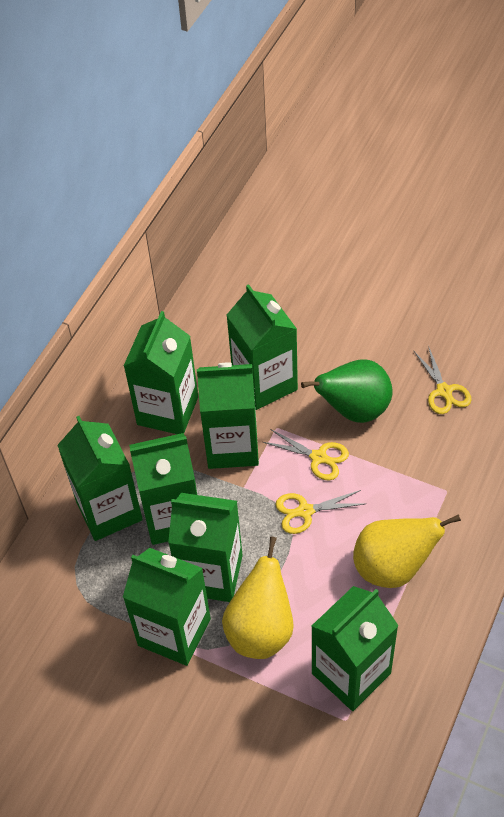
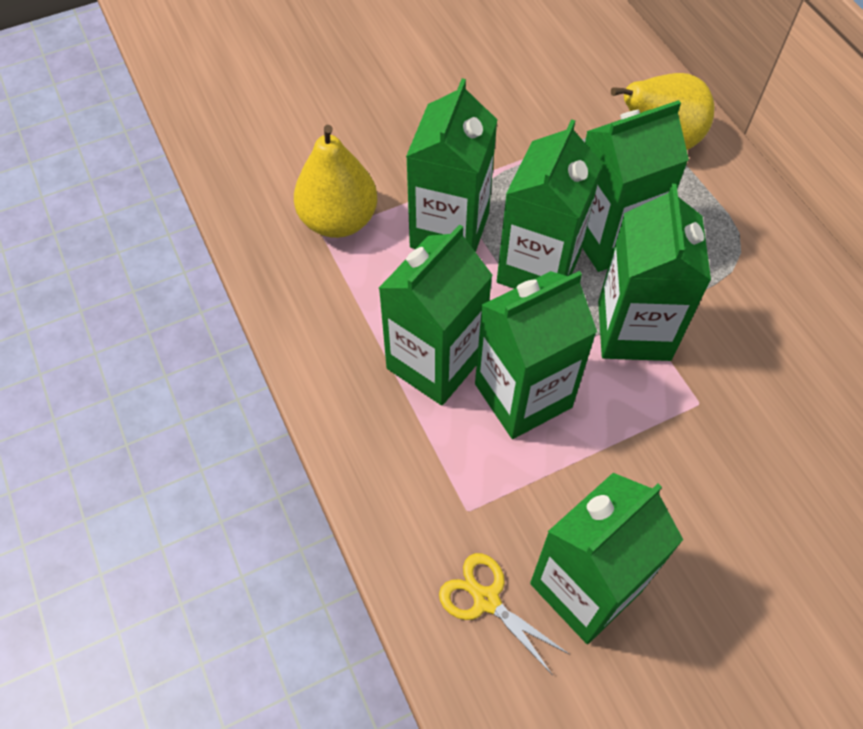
green carton: 8 -> 7
green pear: 1 -> 0
yellow scissors: 3 -> 1

